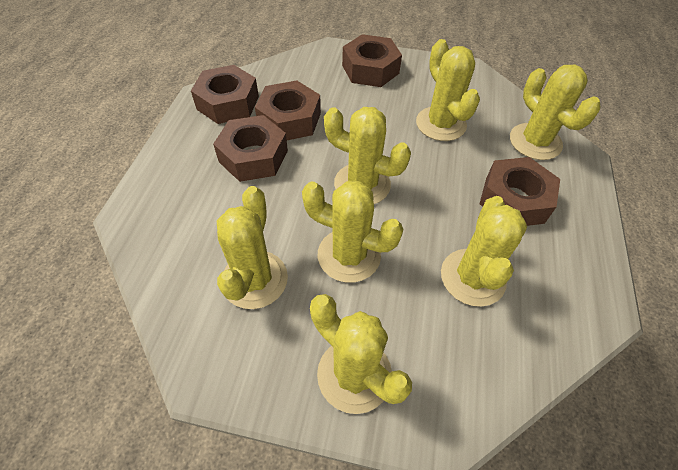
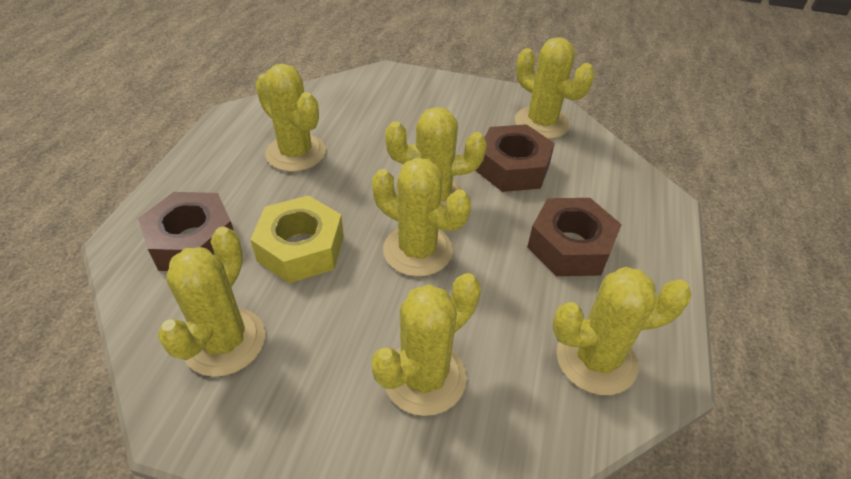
brown nut: 5 -> 3
yellow nut: 0 -> 1

